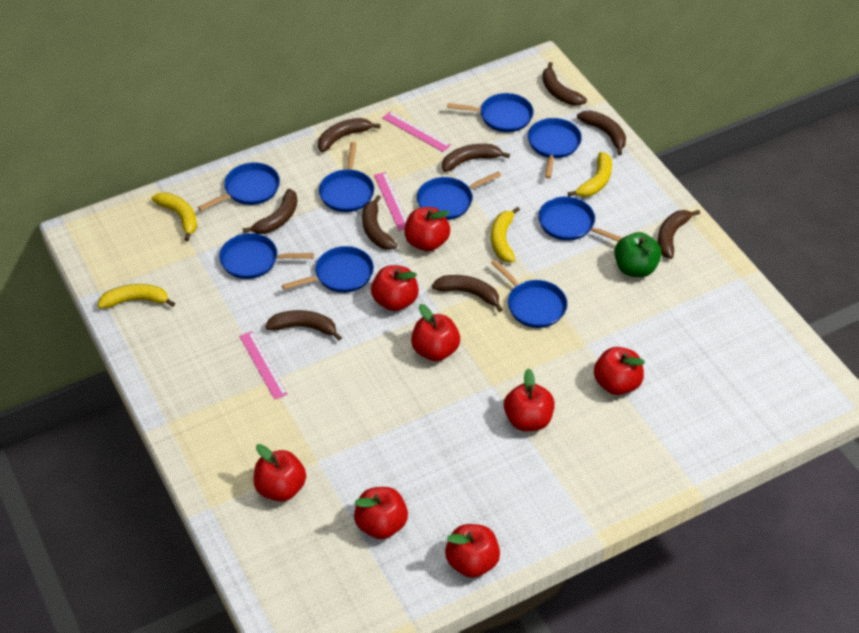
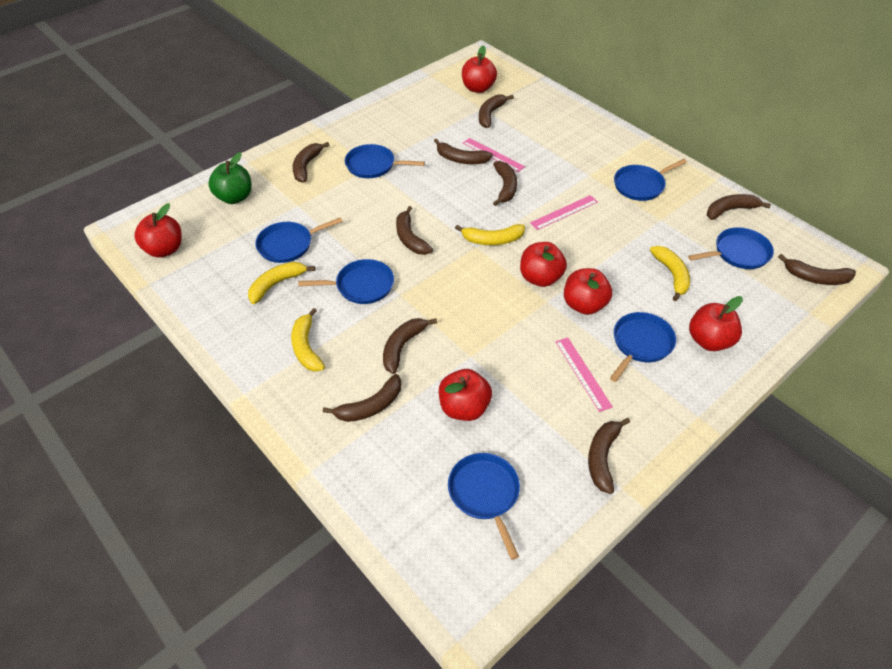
blue pan: 9 -> 7
brown banana: 9 -> 10
red apple: 8 -> 6

